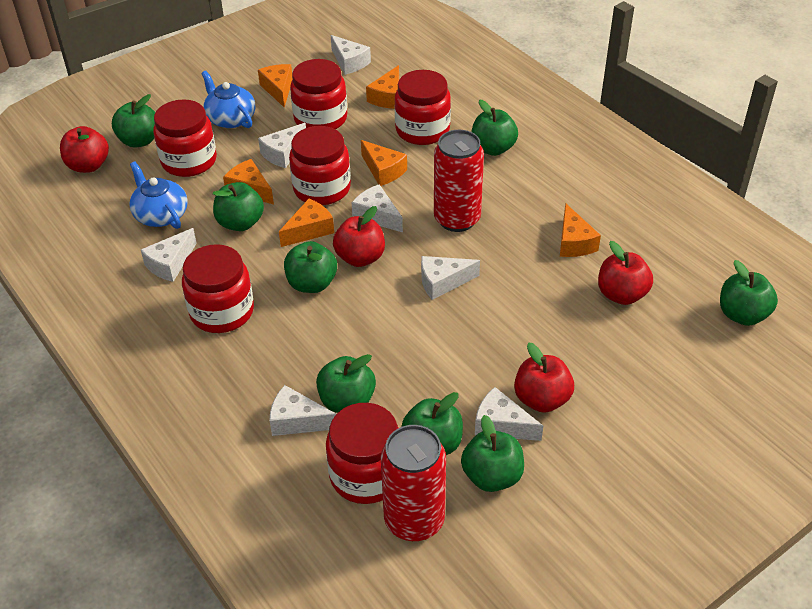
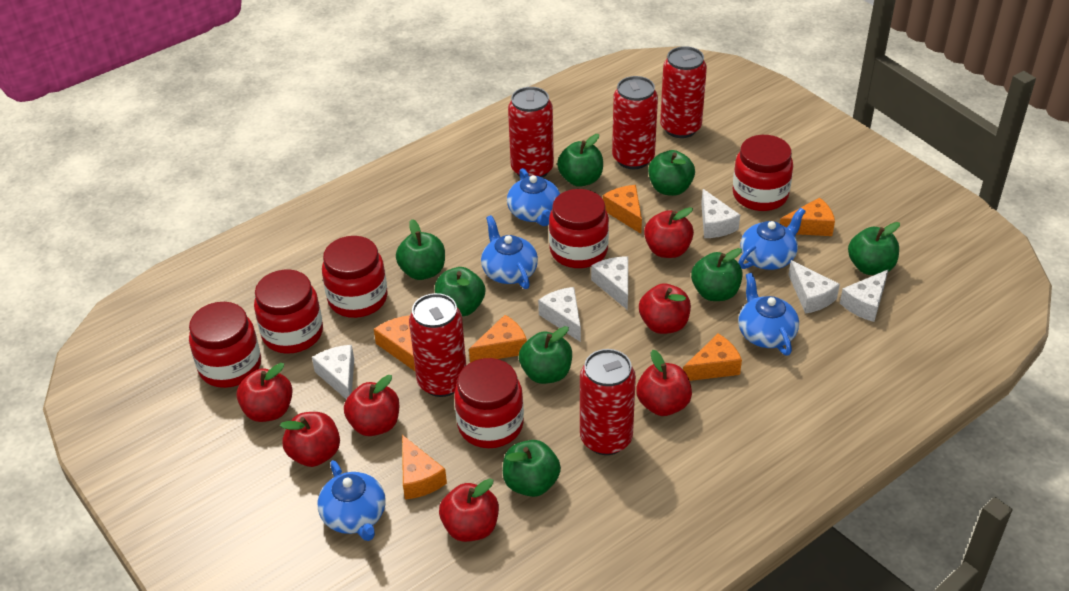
blue teapot: 2 -> 5
red apple: 4 -> 7
red can: 2 -> 5
white cheese: 7 -> 6

